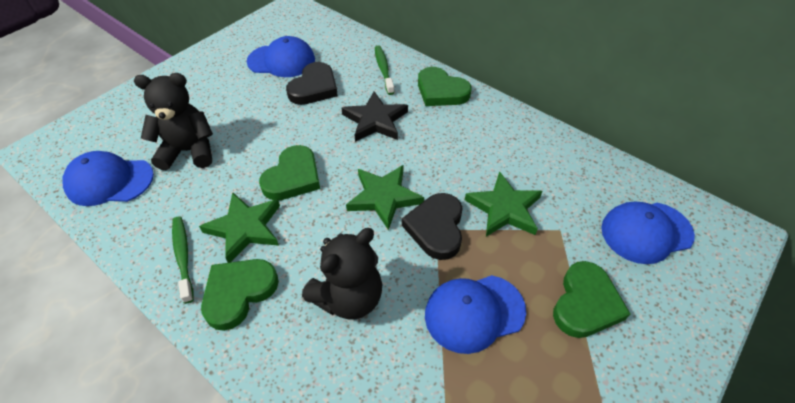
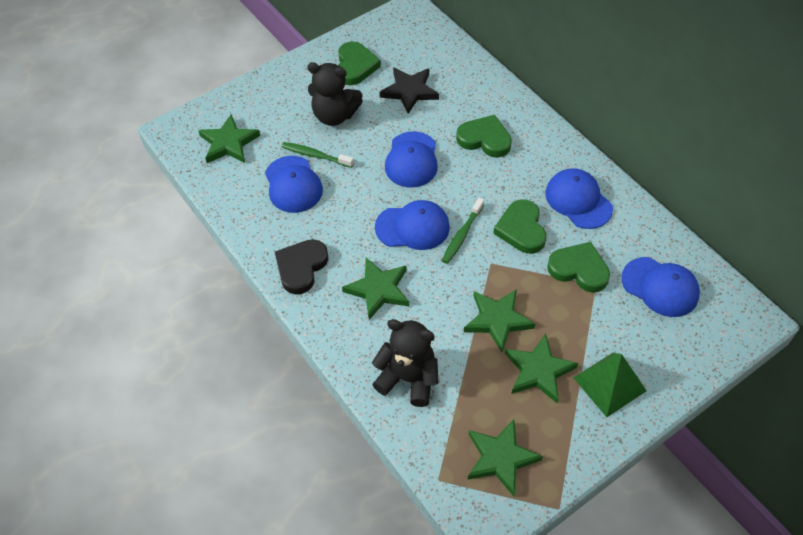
black heart: 2 -> 1
blue cap: 4 -> 5
green pyramid: 0 -> 1
green star: 3 -> 5

